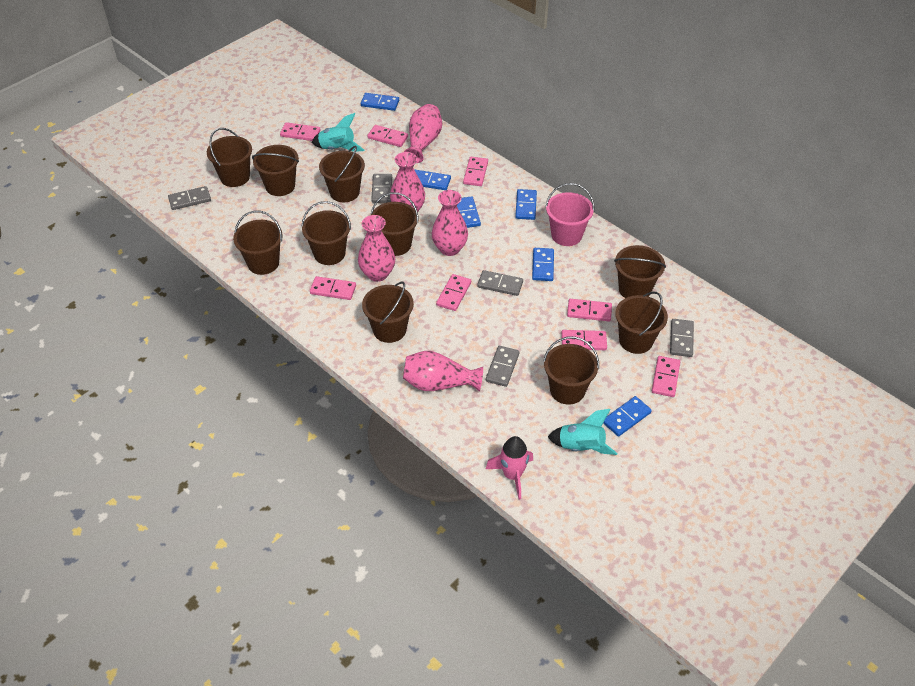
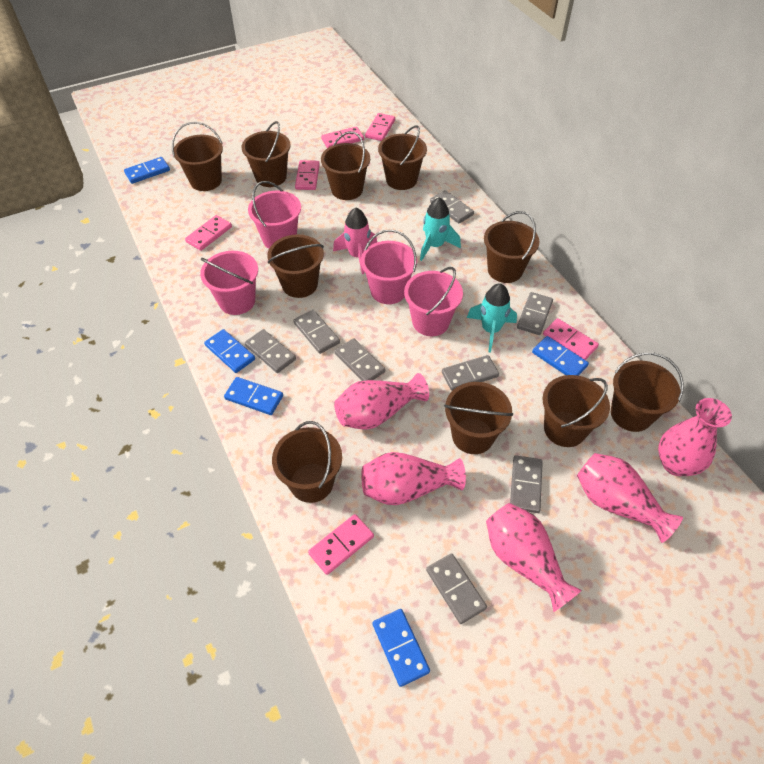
blue domino: 6 -> 5
grey domino: 5 -> 8
pink bucket: 1 -> 4
pink domino: 8 -> 6

